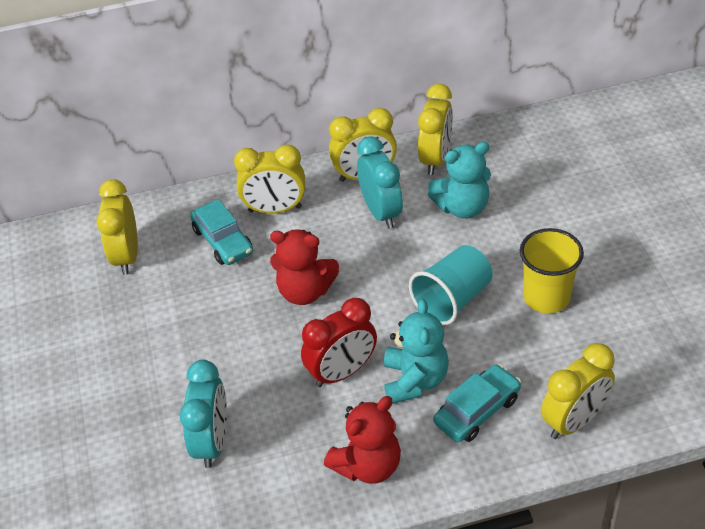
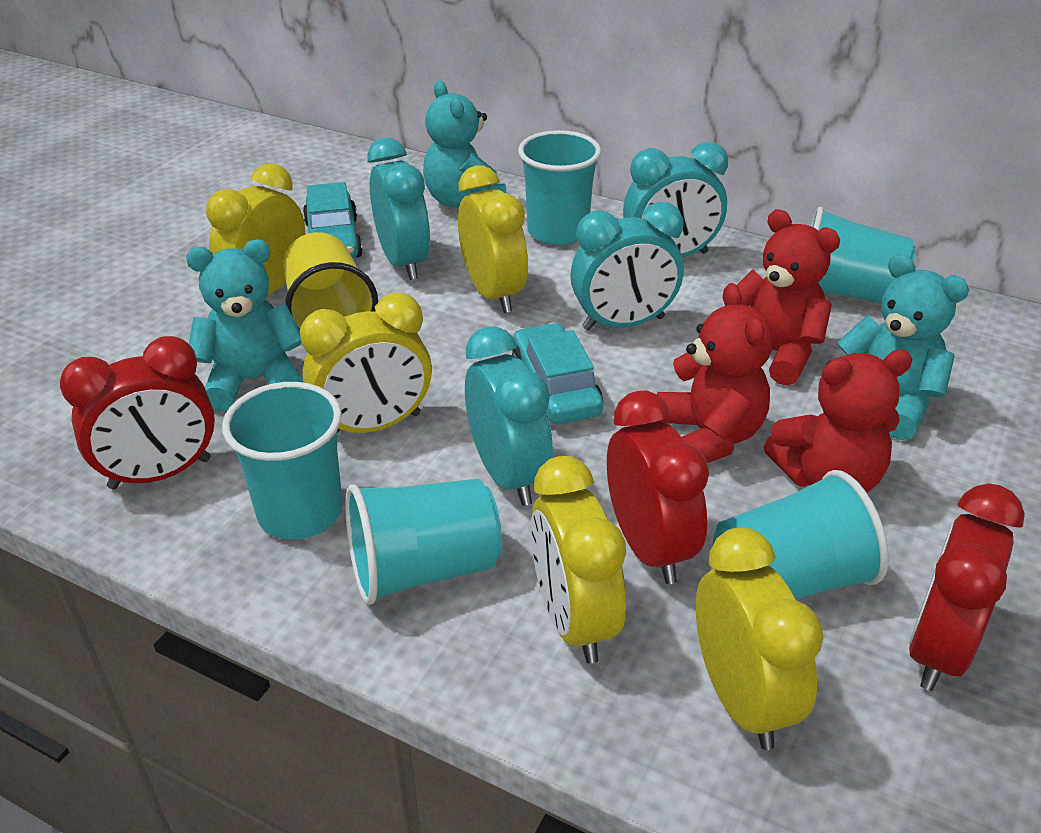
red clock: 1 -> 3
red teddy bear: 2 -> 3
turquoise clock: 2 -> 4
turquoise cup: 1 -> 5
turquoise teddy bear: 2 -> 3

